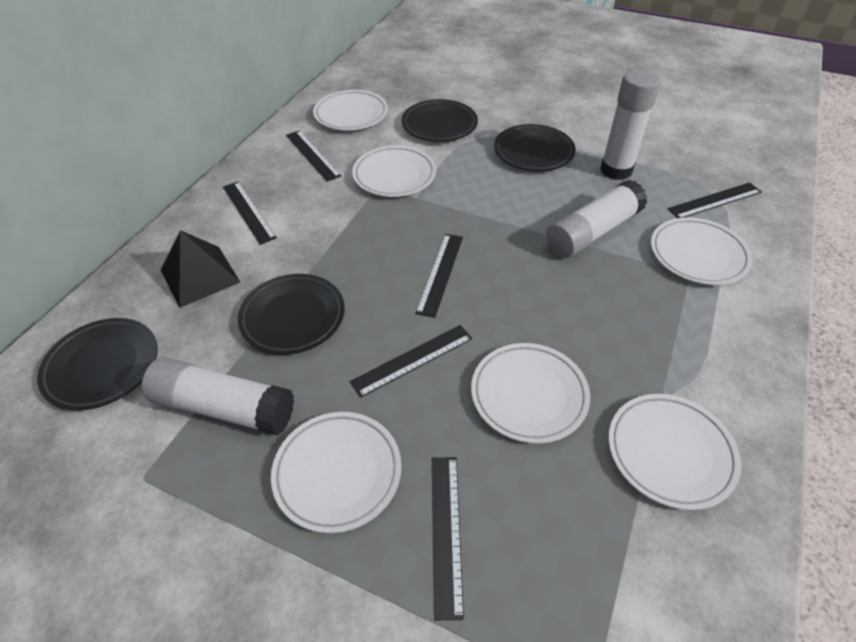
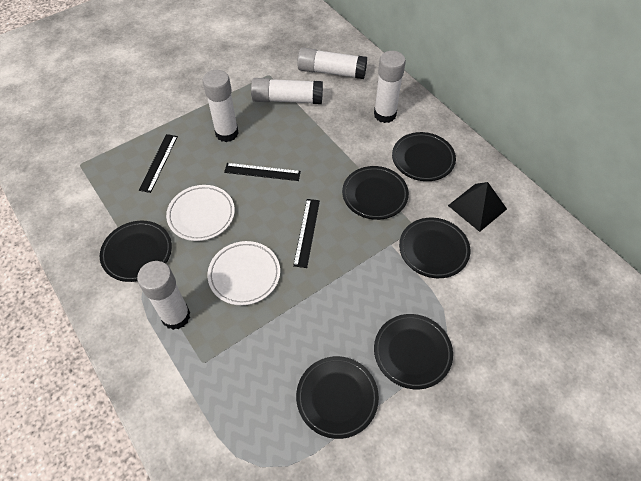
black plate: 4 -> 6
black ruler: 6 -> 3
white glue stick: 3 -> 5
white plate: 6 -> 2

